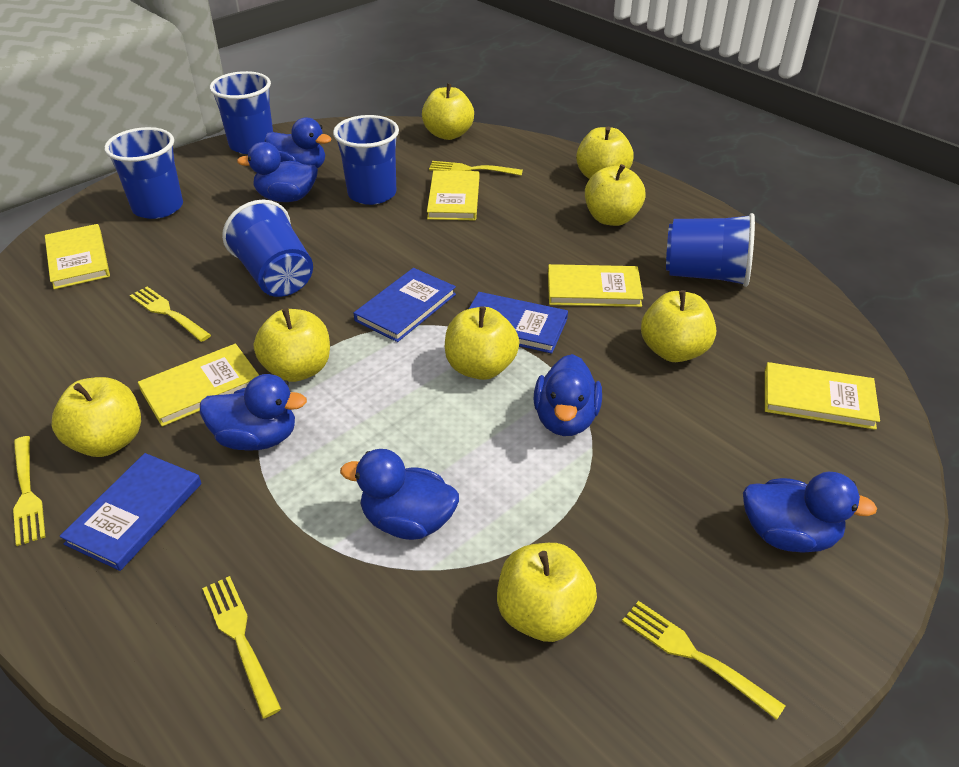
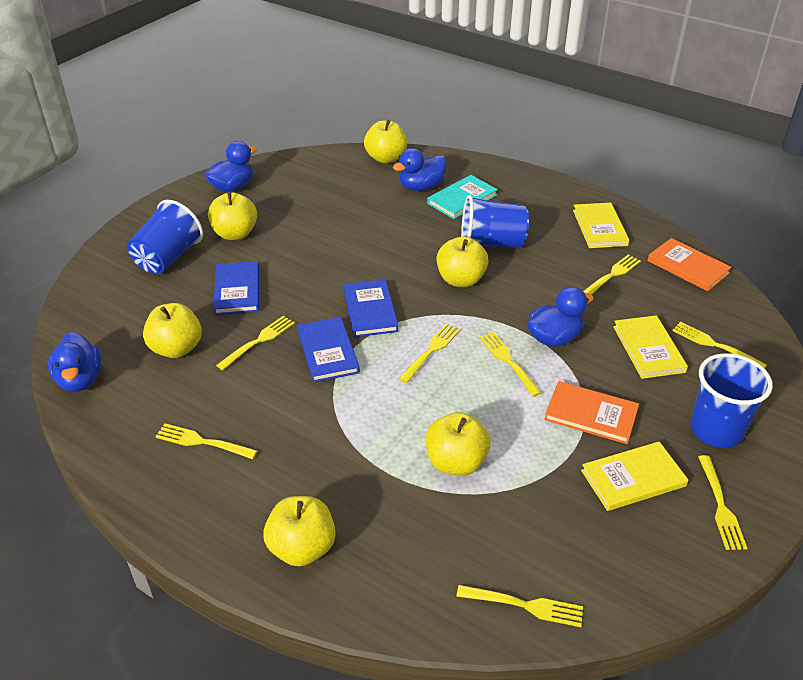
blue cup: 5 -> 3
blue duck: 6 -> 4
orange book: 0 -> 2
turquoise book: 0 -> 1
yellow apple: 8 -> 6
yellow book: 5 -> 3
yellow fork: 5 -> 8

